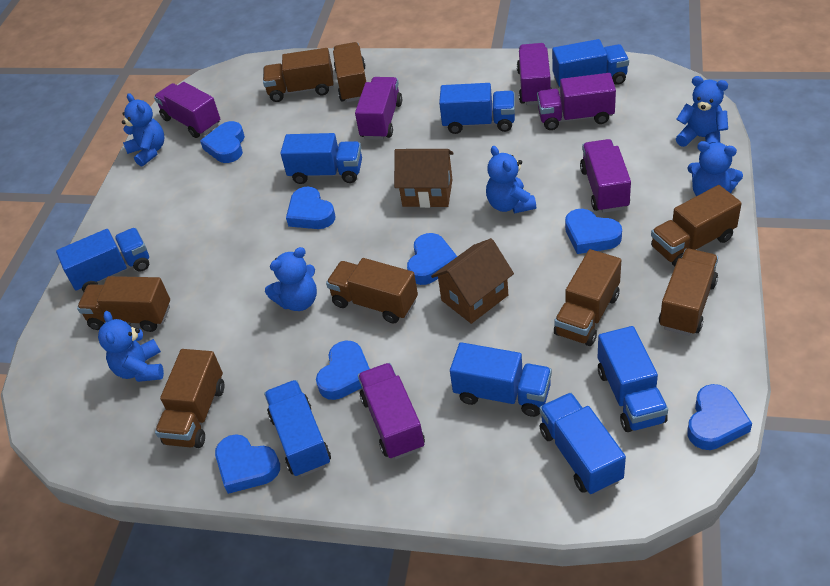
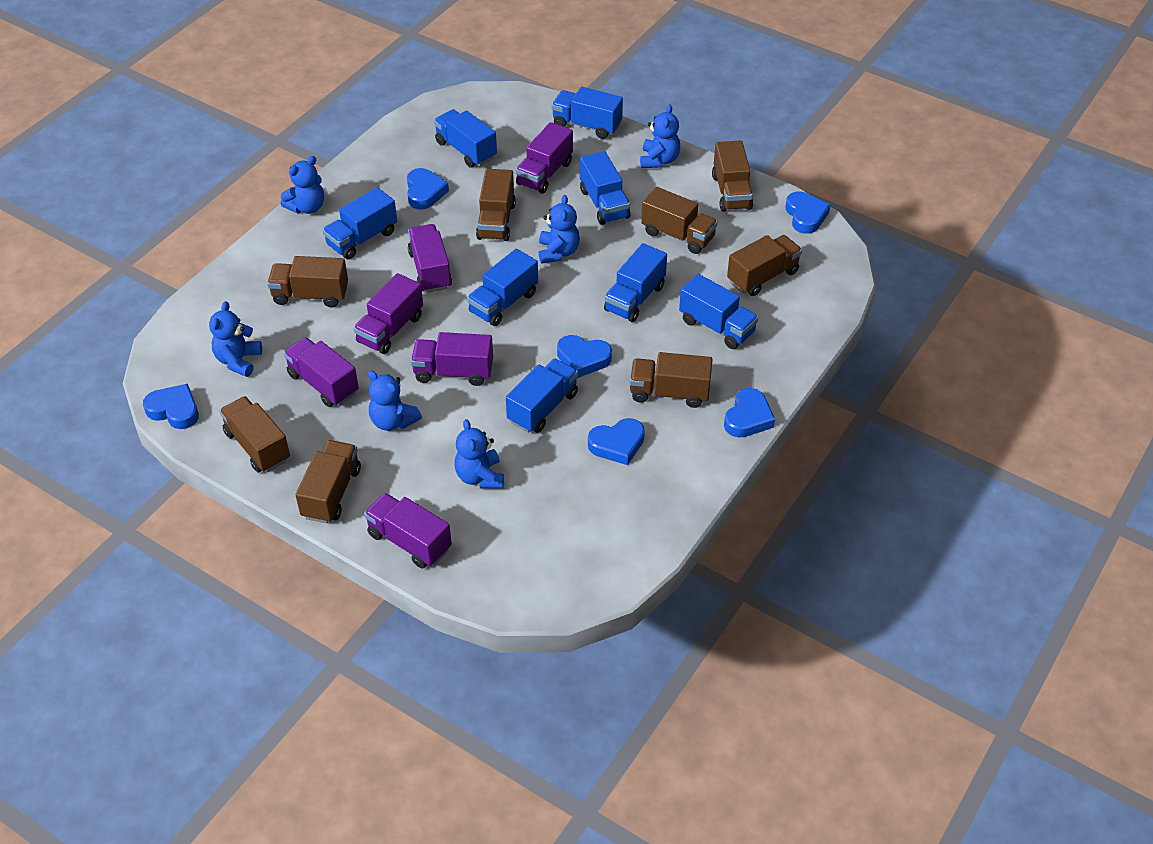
blue heart: 7 -> 6
brown house: 2 -> 0

